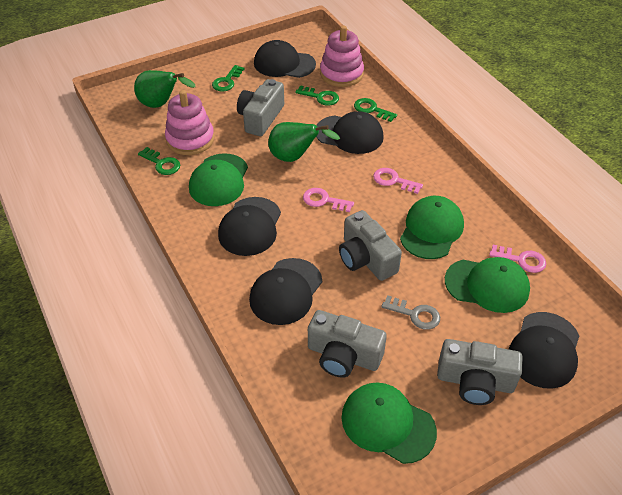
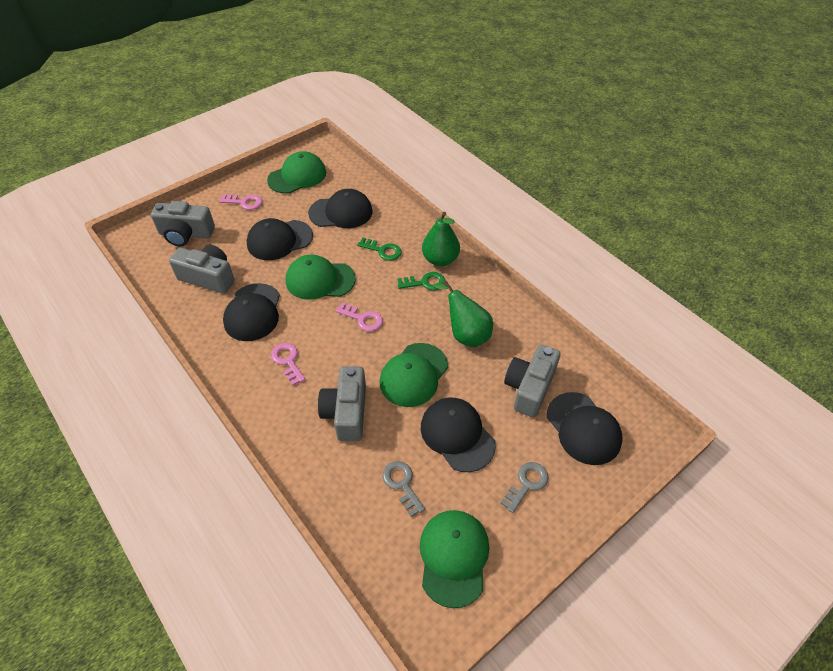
green key: 4 -> 2
grey key: 1 -> 2
pink stacking toy: 2 -> 0

